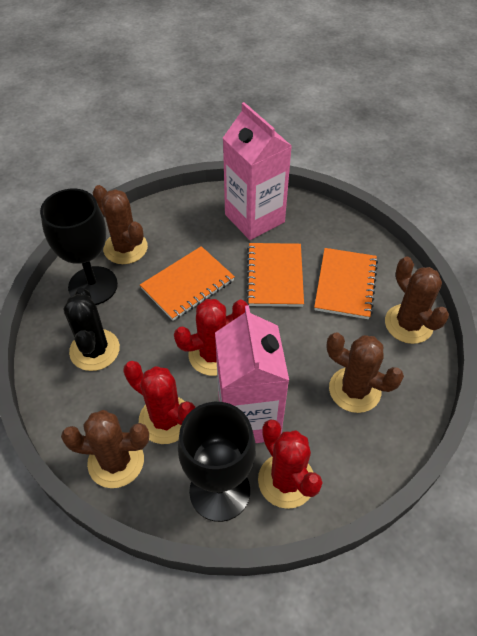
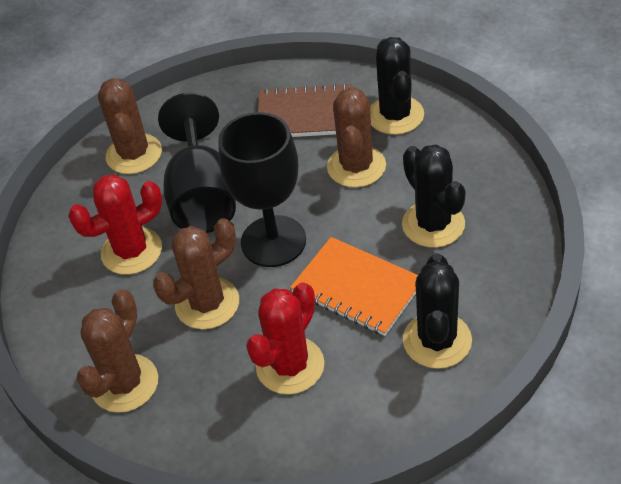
black cactus: 1 -> 3
brown notebook: 0 -> 1
orange notebook: 3 -> 1
pink carton: 2 -> 0
red cactus: 3 -> 2

